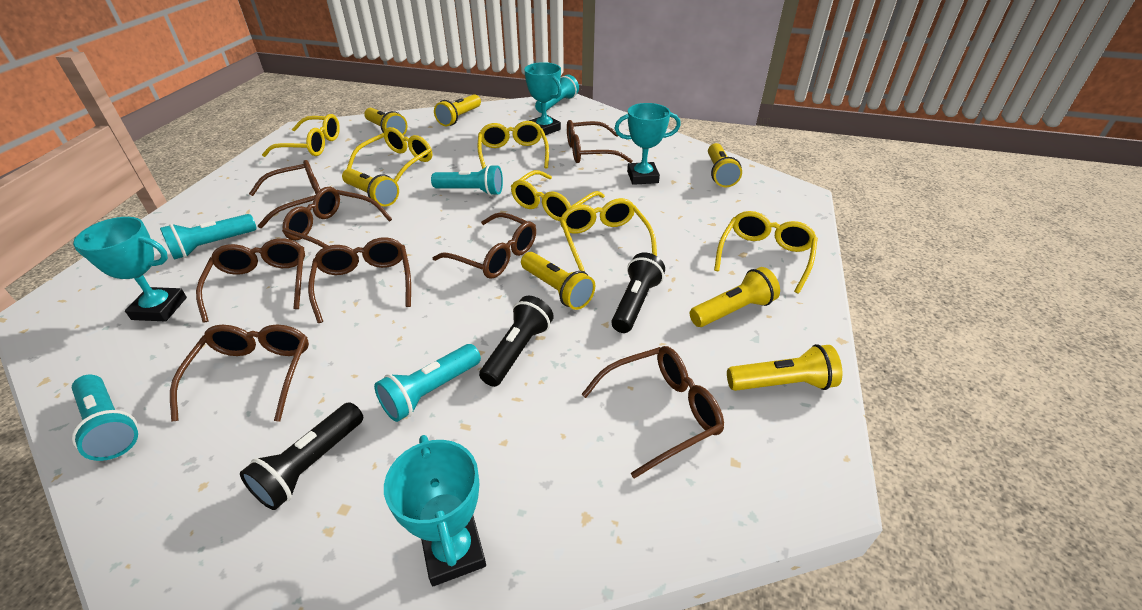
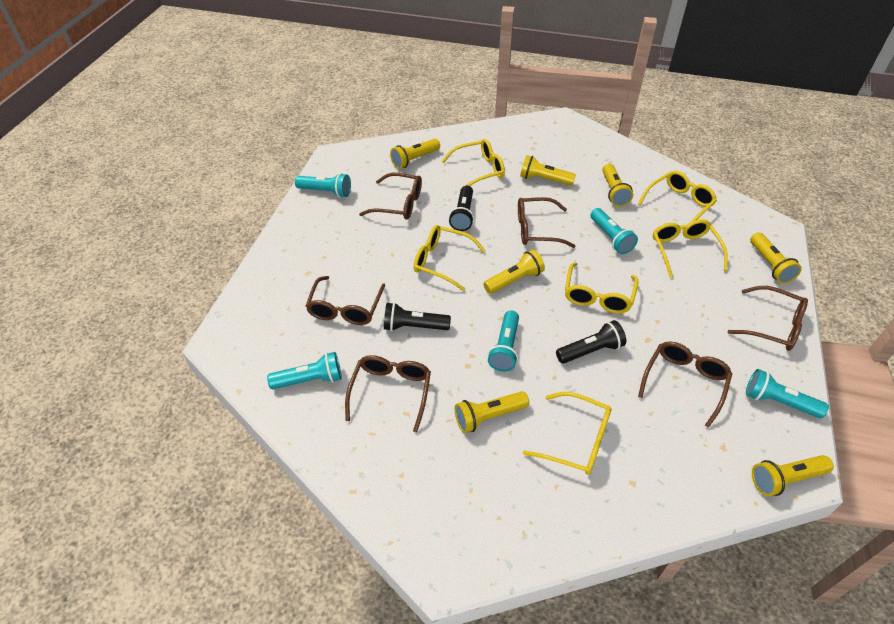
brown glasses: 8 -> 6
turquoise trophy: 4 -> 0

